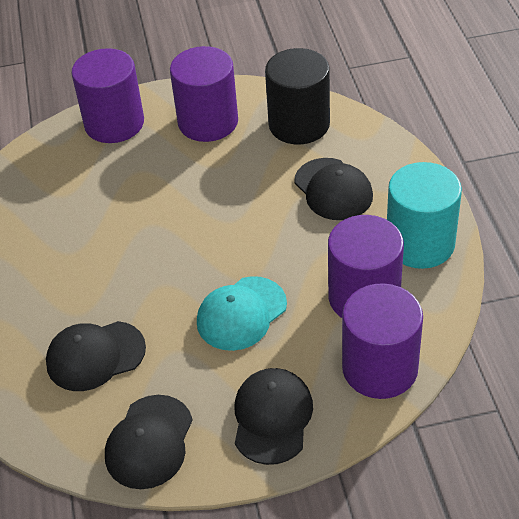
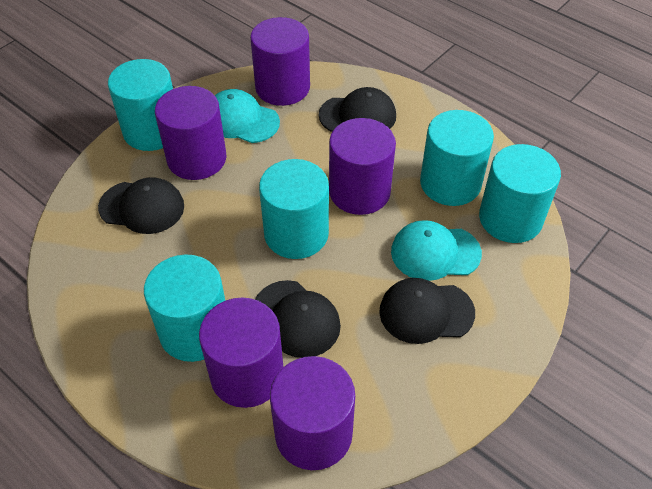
black cylinder: 1 -> 0
purple cylinder: 4 -> 5
turquoise cap: 1 -> 2
turquoise cylinder: 1 -> 5

